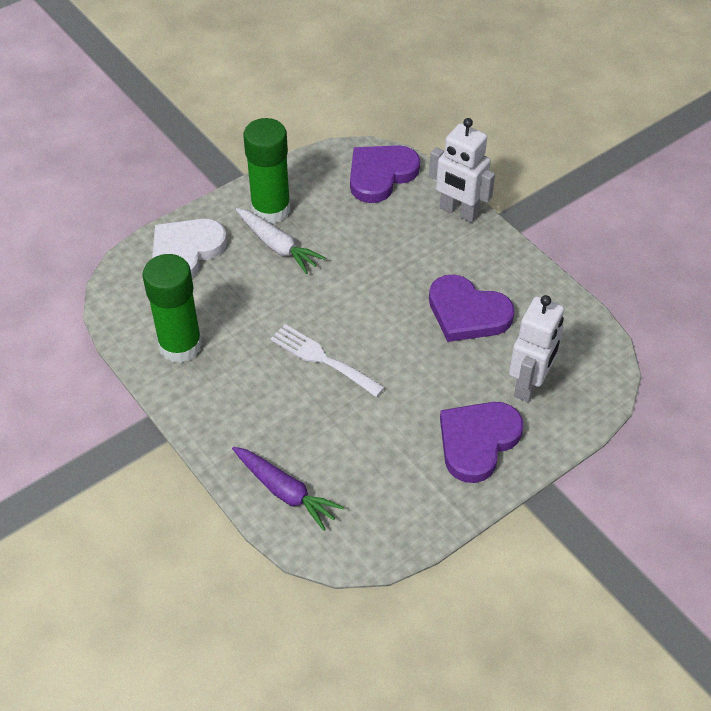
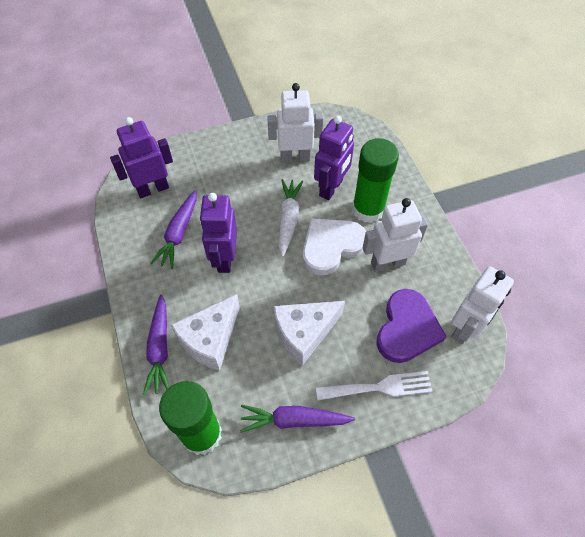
purple carrot: 1 -> 3
purple heart: 3 -> 1
purple robot: 0 -> 3
white cheese: 0 -> 2
white robot: 2 -> 3

